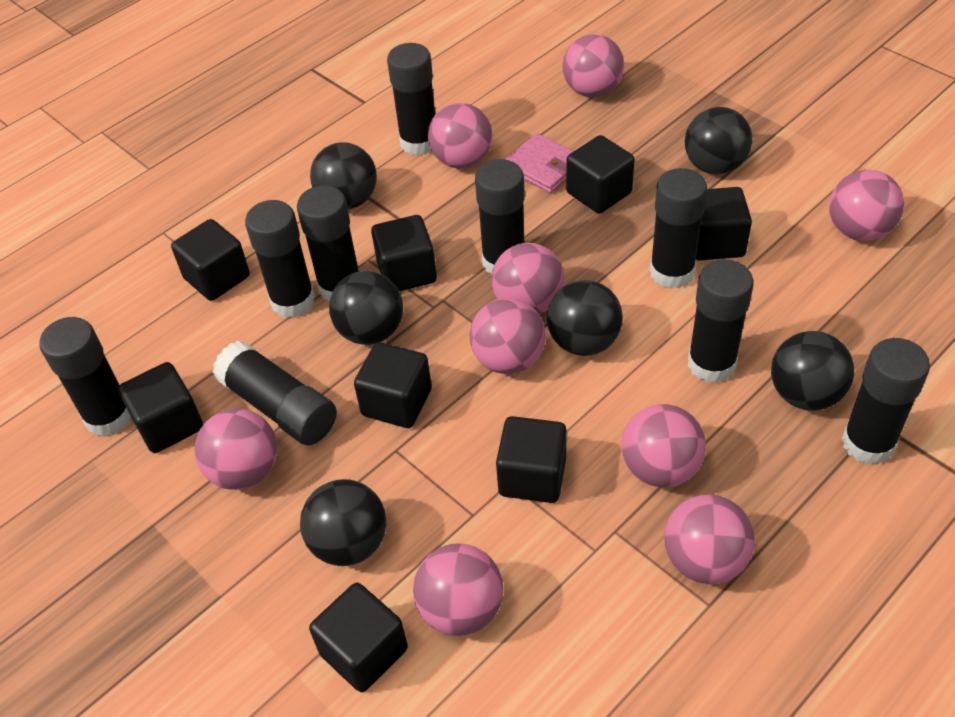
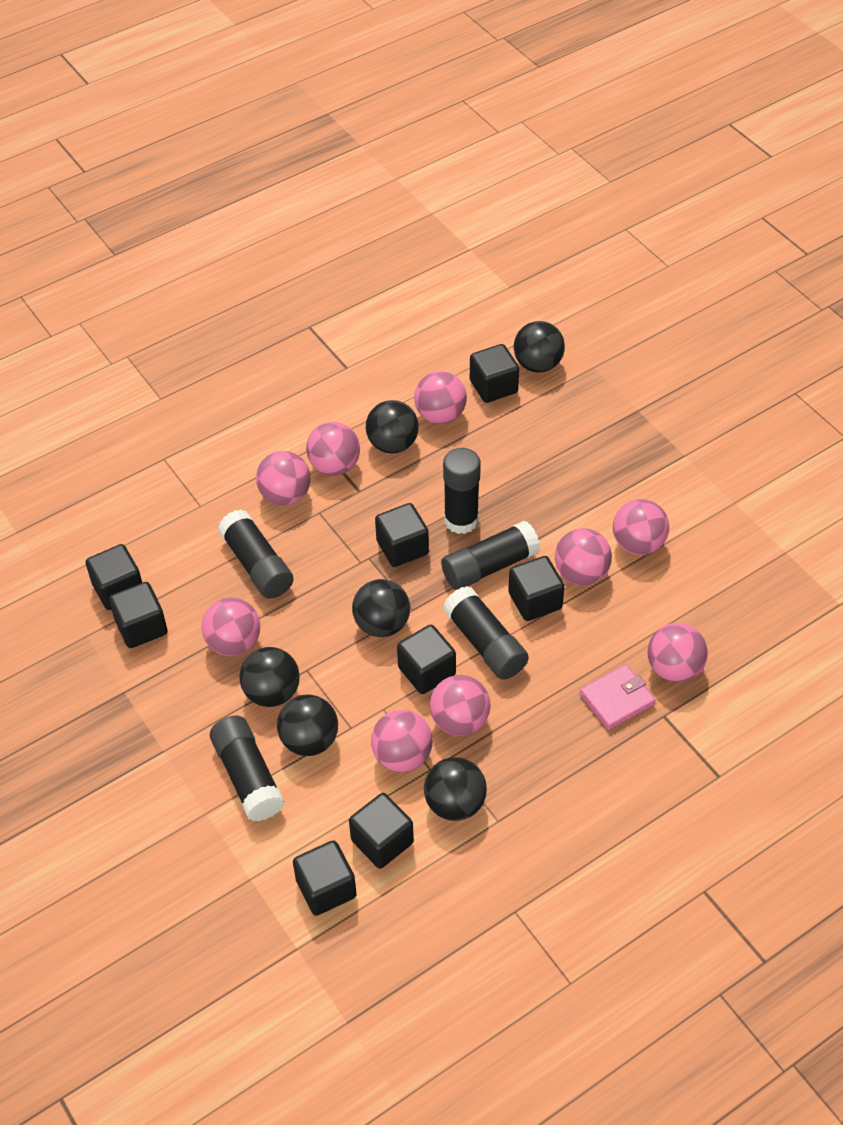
black glue stick: 9 -> 5

